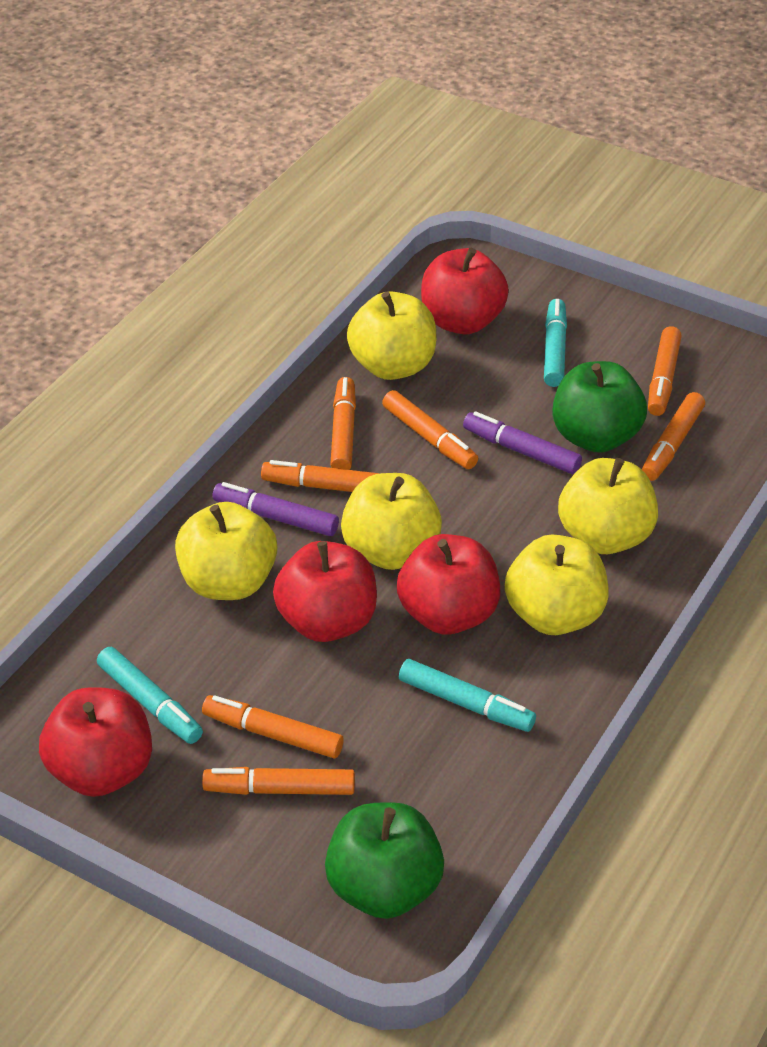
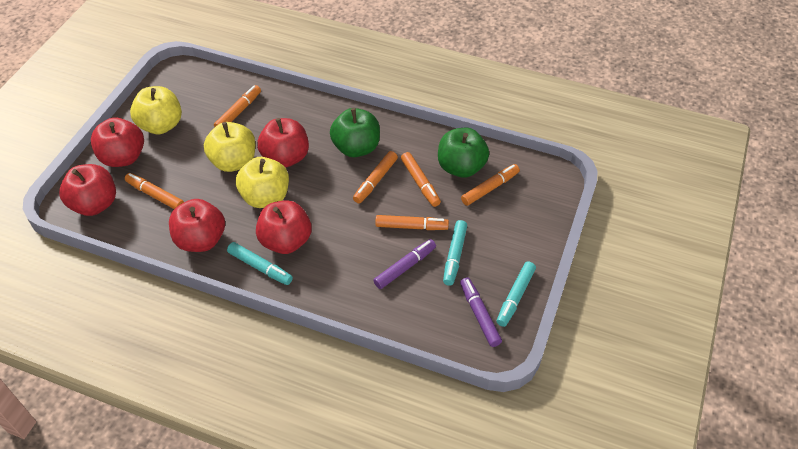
orange marker: 7 -> 6
red apple: 4 -> 5
yellow apple: 5 -> 3

